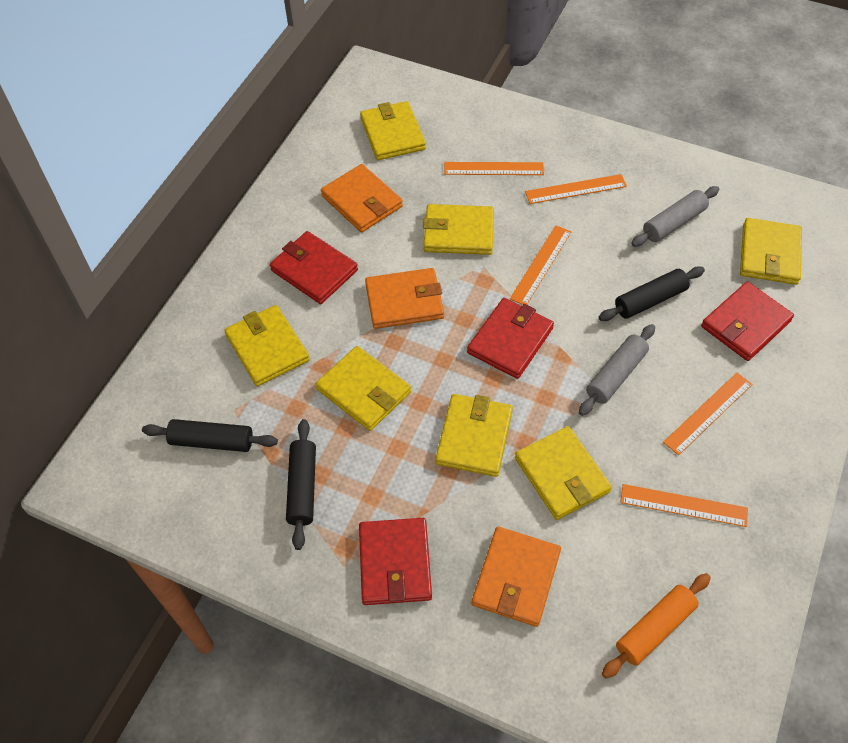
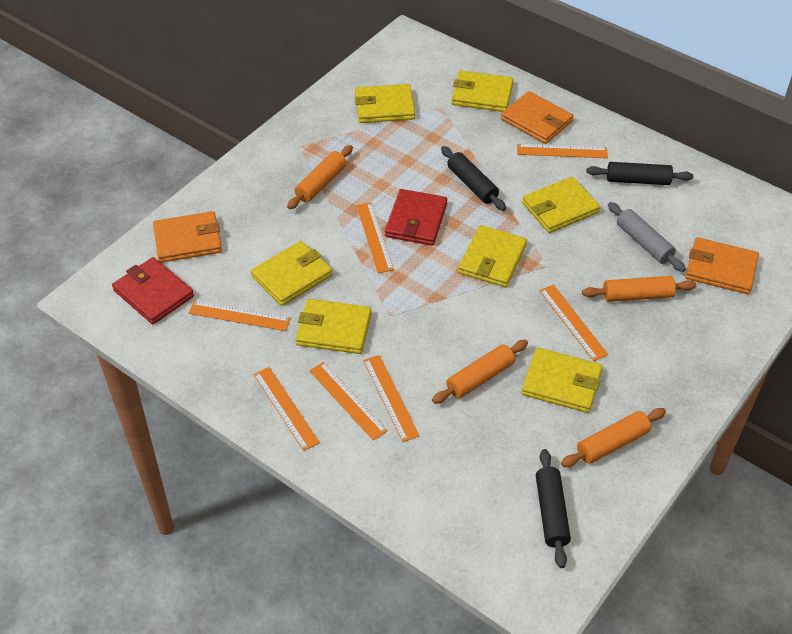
grey rolling pin: 2 -> 1
orange rolling pin: 1 -> 4
orange ruler: 5 -> 7
red wallet: 4 -> 2

